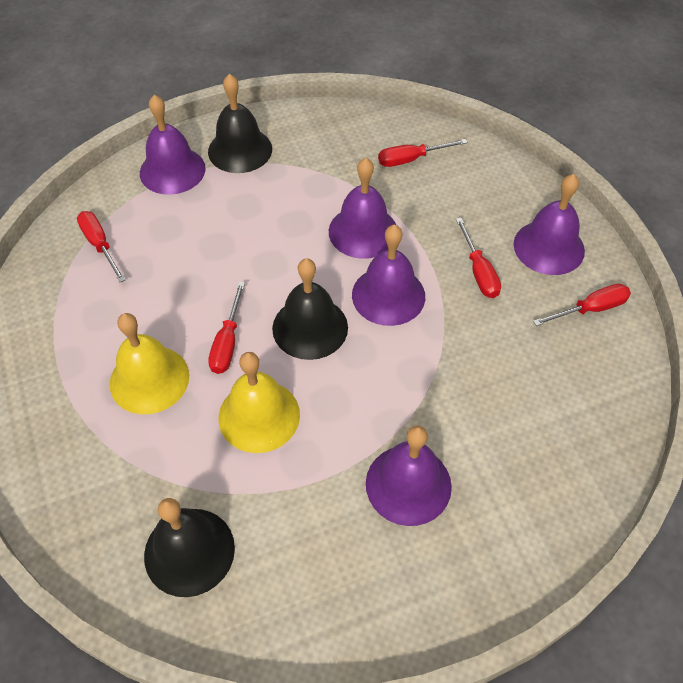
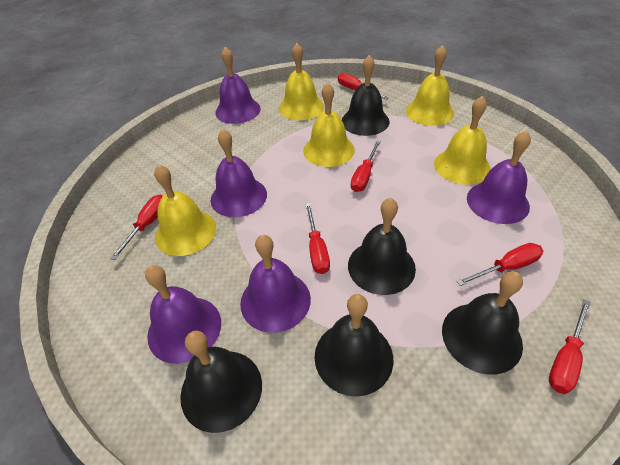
black bell: 3 -> 5
red screwdriver: 5 -> 6
yellow bell: 2 -> 5

